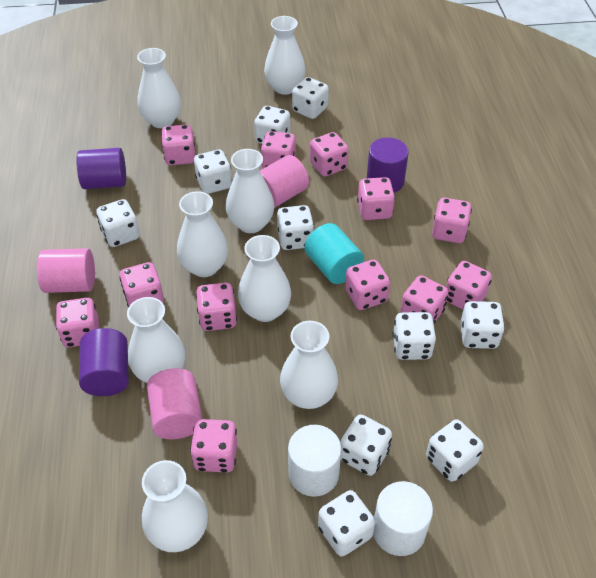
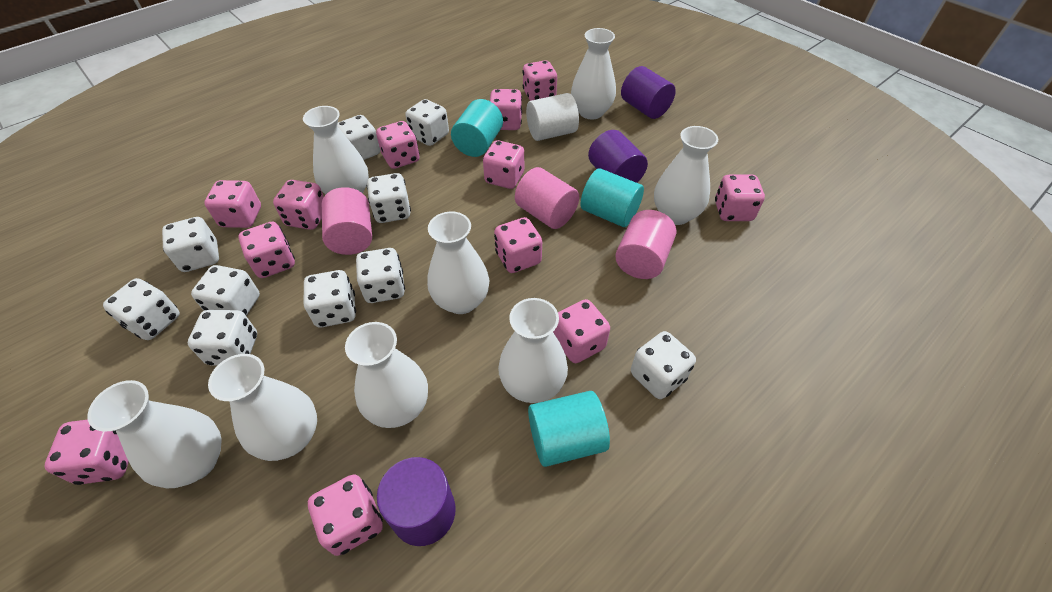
turquoise cylinder: 1 -> 3
white cylinder: 2 -> 1

